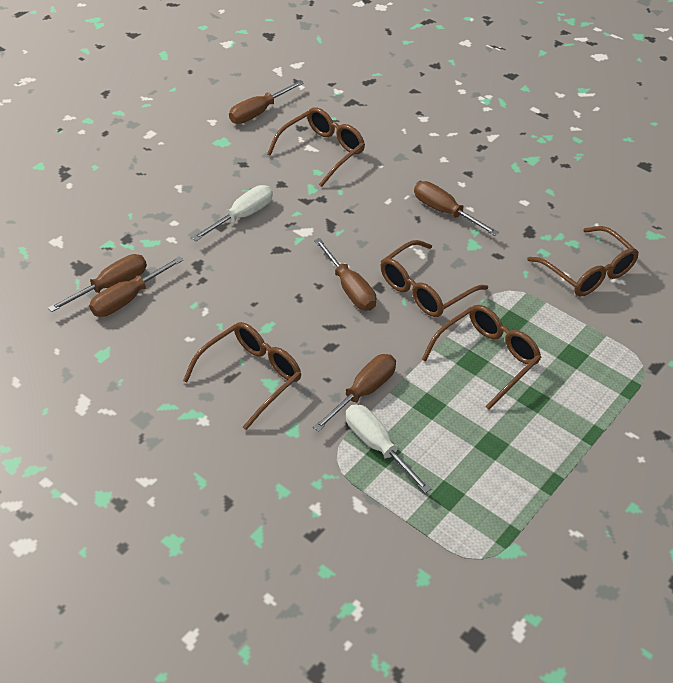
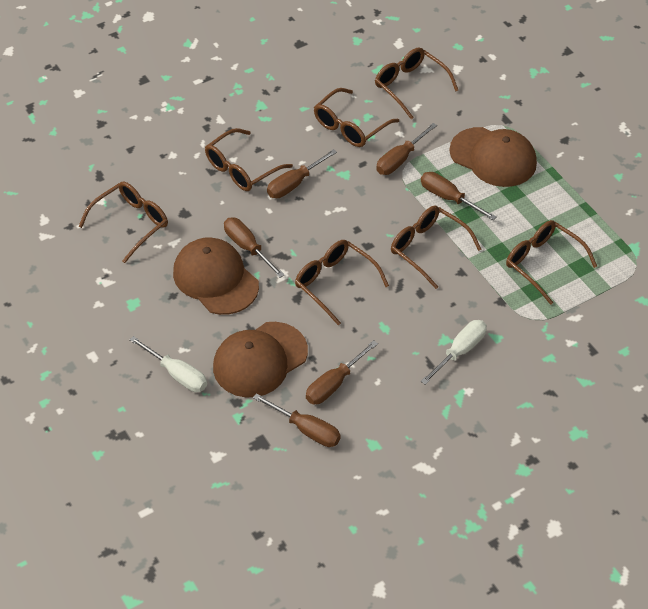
brown cap: 0 -> 3
brown glasses: 5 -> 7

